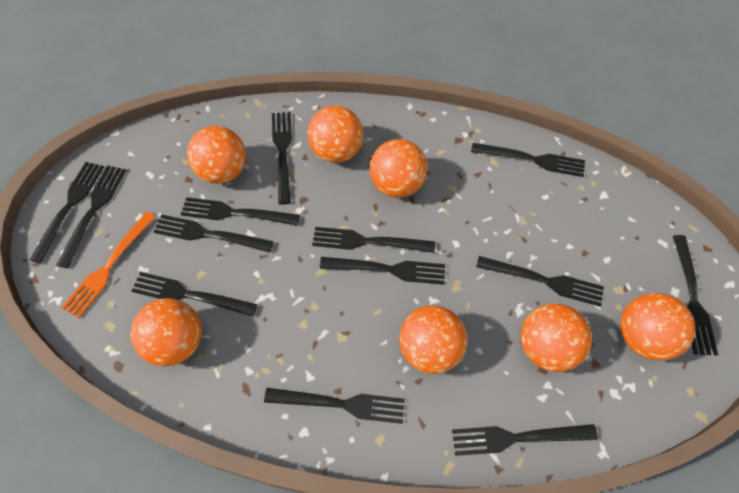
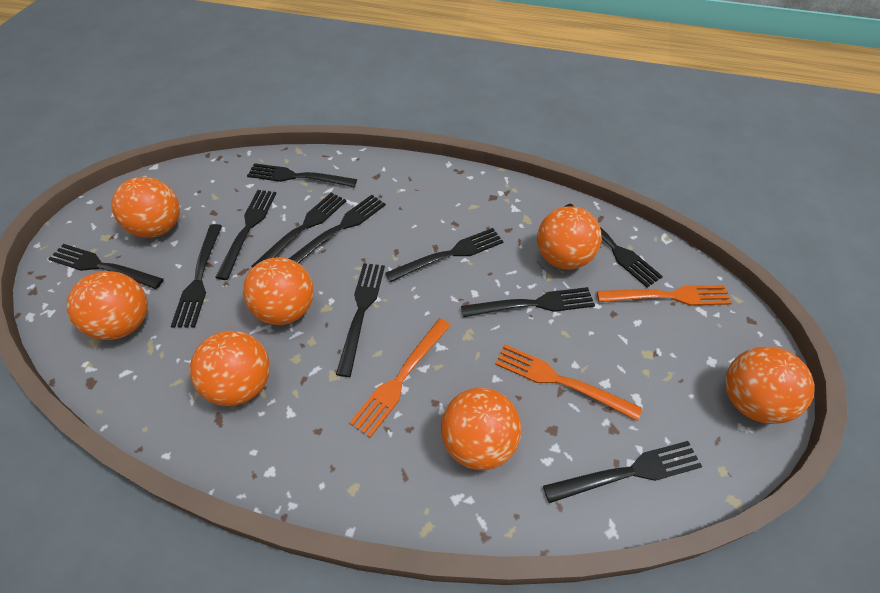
black fork: 13 -> 11
orange fork: 1 -> 3

